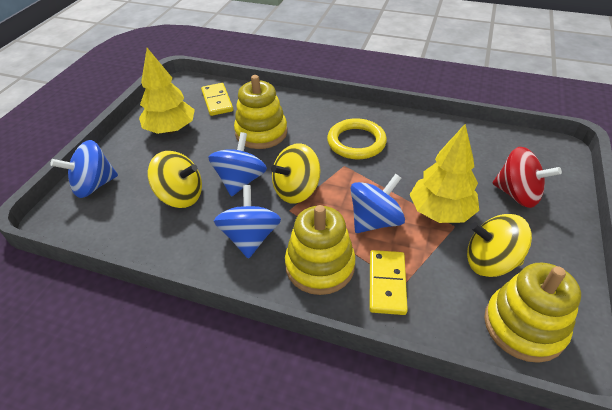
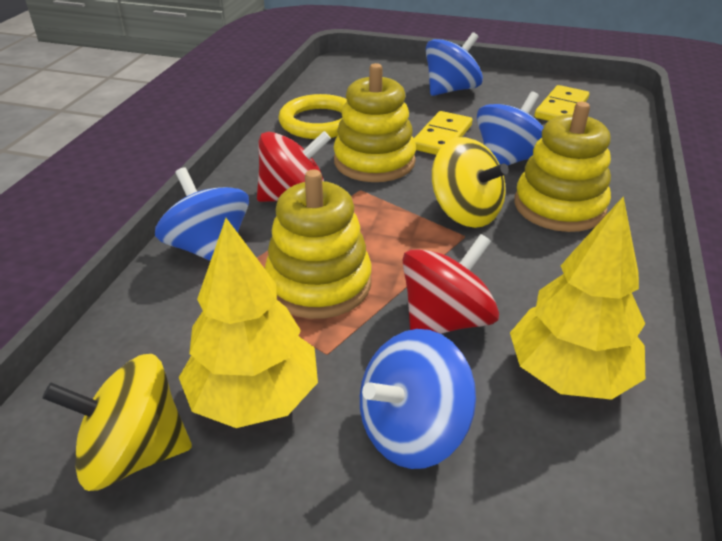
red spinning top: 1 -> 2
yellow spinning top: 3 -> 2

